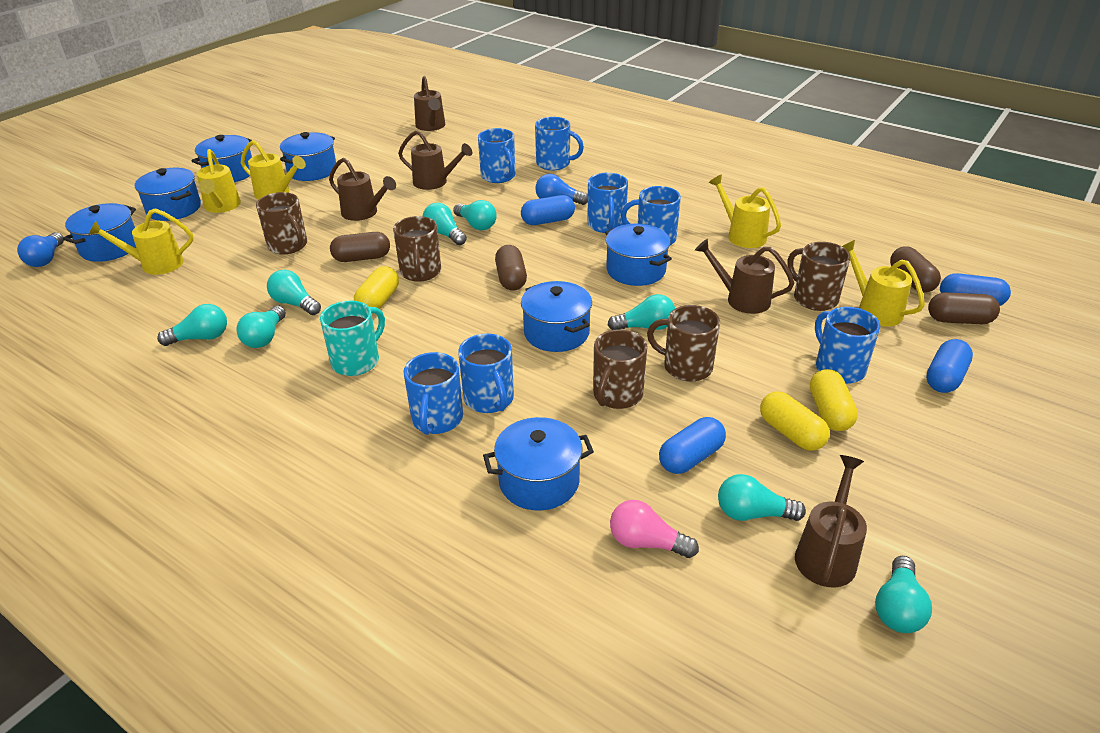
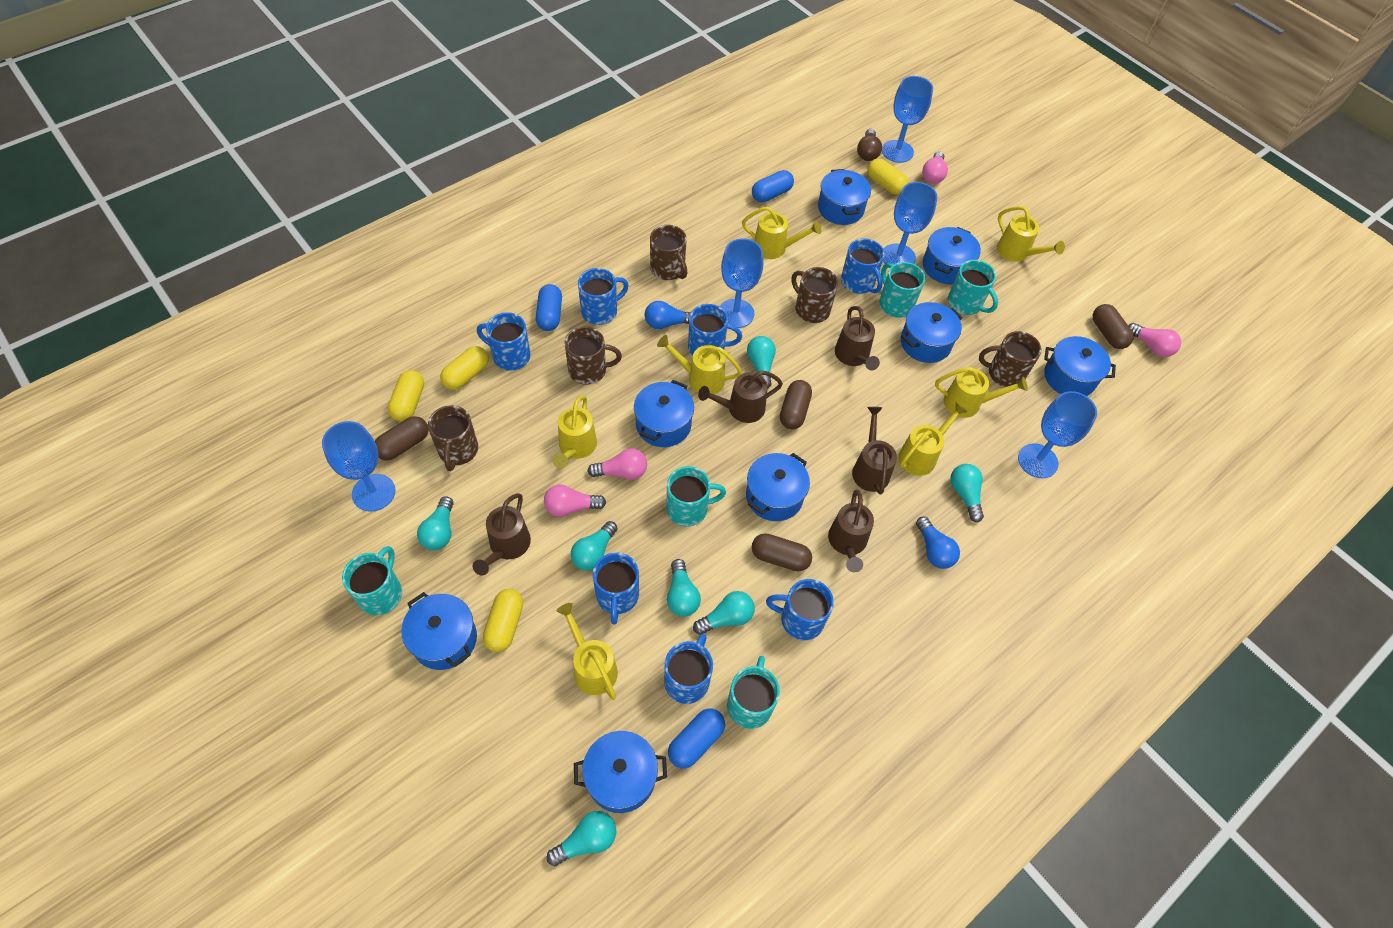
blue capsule: 4 -> 3
blue goblet: 0 -> 5
blue pot: 7 -> 8
brown light bulb: 0 -> 1
pink light bulb: 1 -> 4
turquoise light bulb: 8 -> 7
turquoise mug: 1 -> 5
yellow capsule: 3 -> 4
yellow watering can: 5 -> 7

